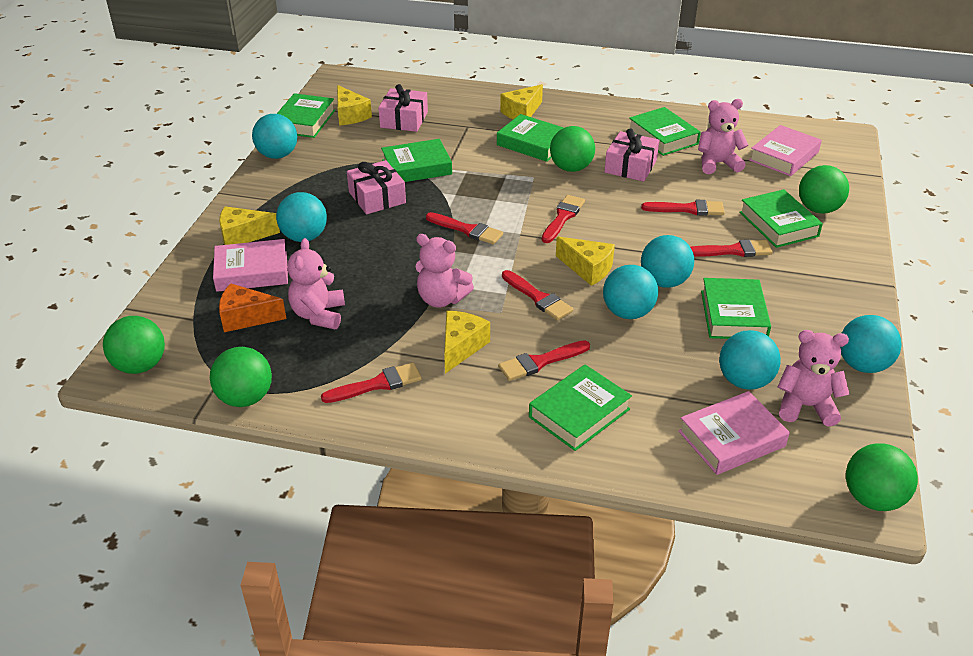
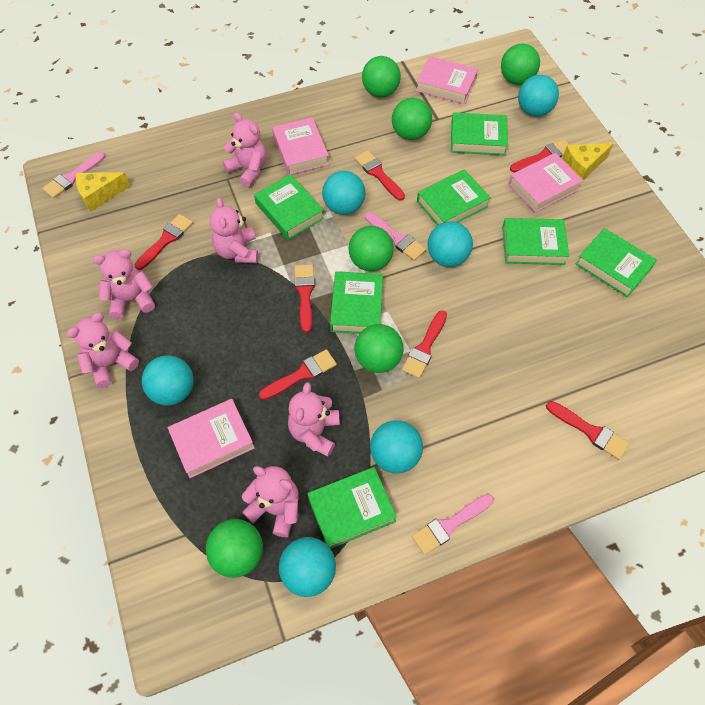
green ball: 5 -> 6
orange cheese: 1 -> 0
pink book: 3 -> 4
pink brush: 0 -> 3
pink gift: 3 -> 0
pink teddy bear: 4 -> 6
yellow cheese: 5 -> 2

